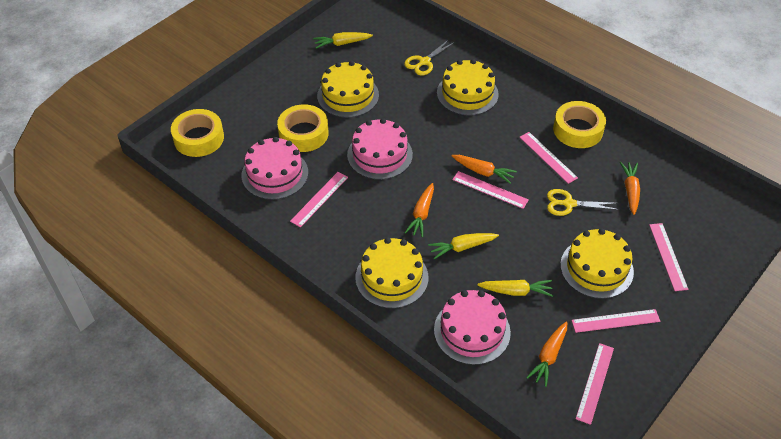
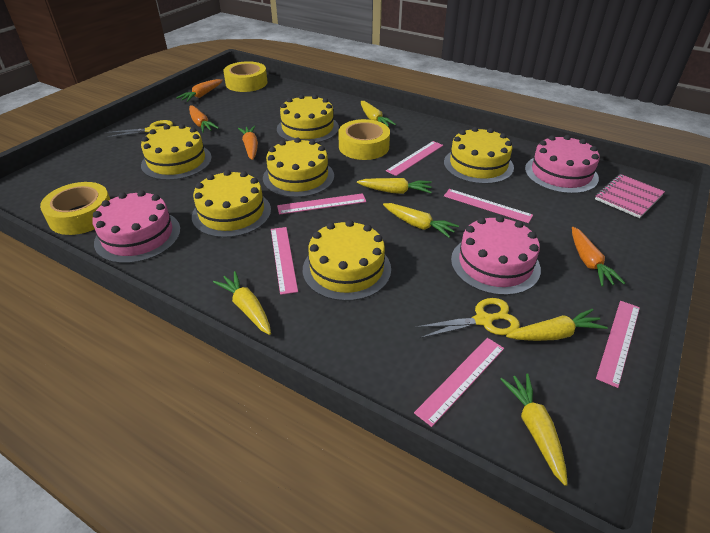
pink notebook: 0 -> 1
yellow cake: 4 -> 6
yellow carrot: 3 -> 6

